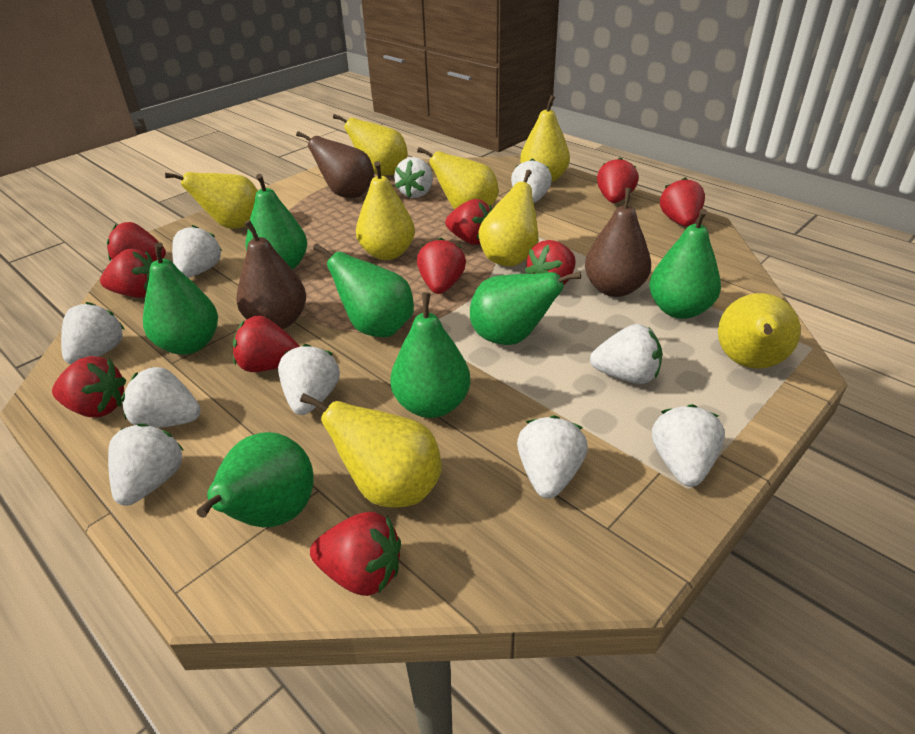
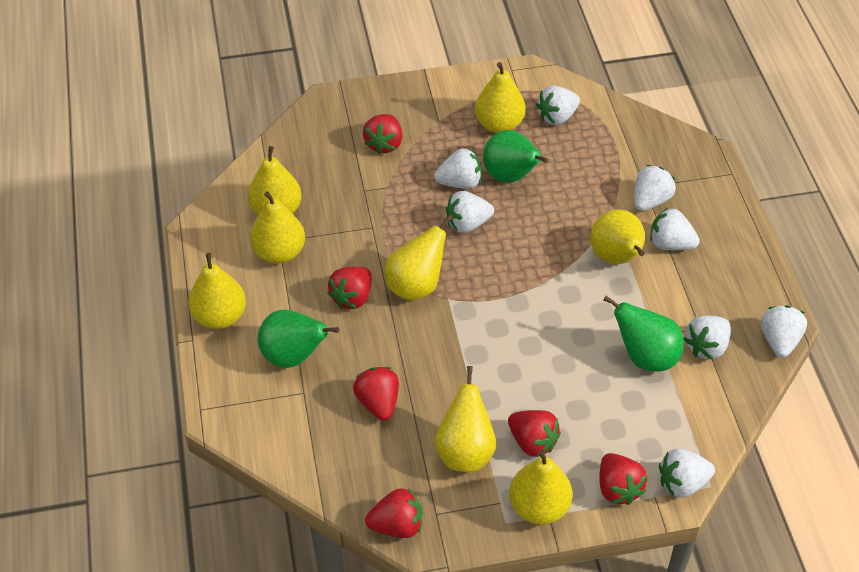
brown pear: 3 -> 0
green pear: 7 -> 3
red strawberry: 10 -> 6
white strawberry: 10 -> 8

